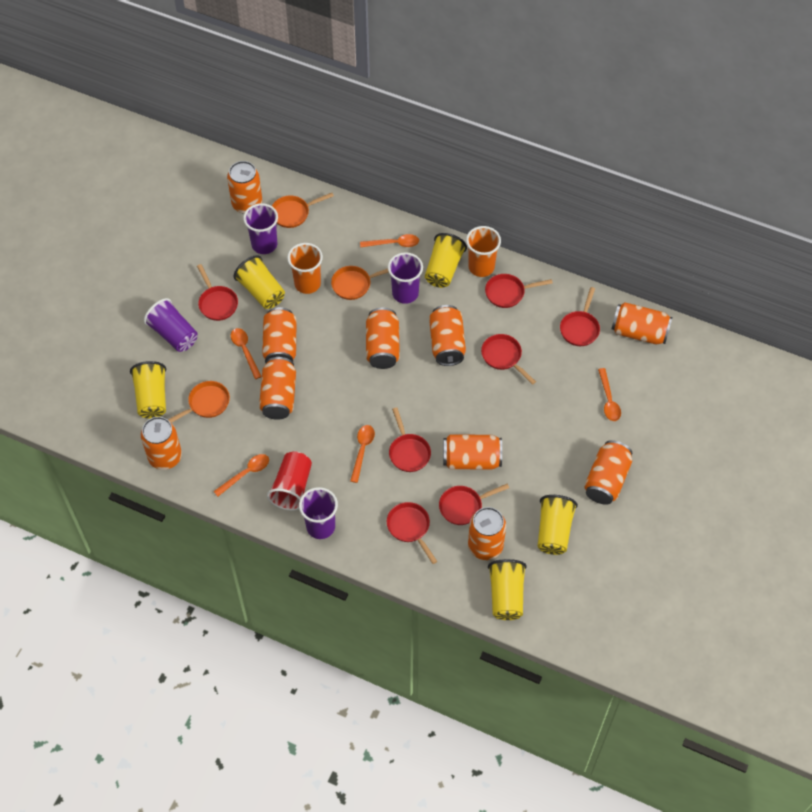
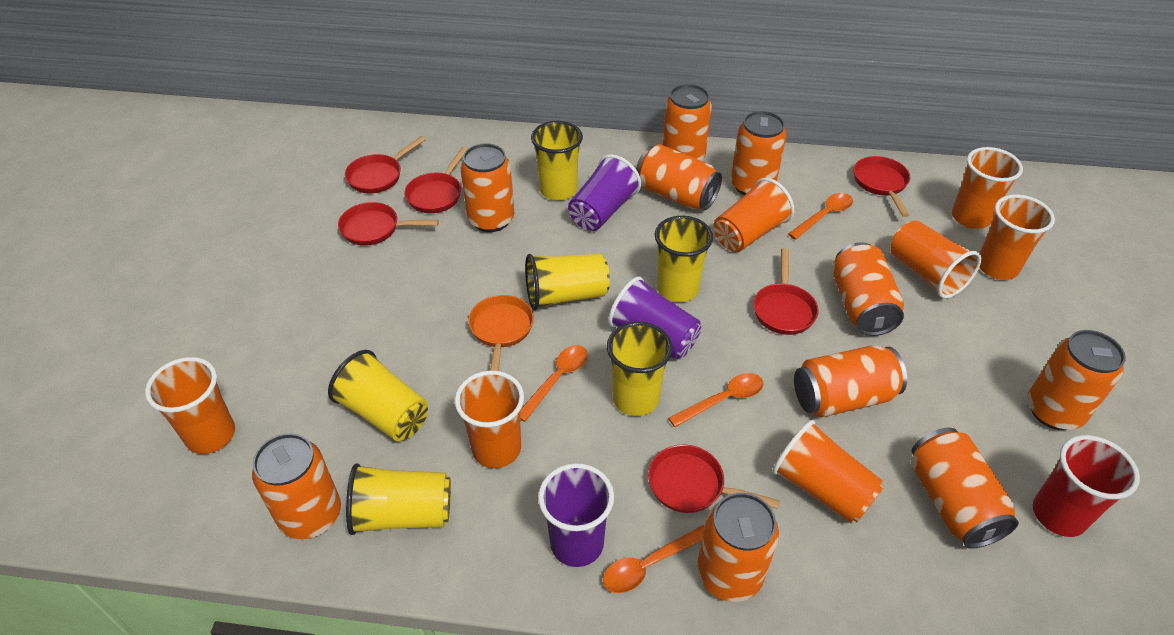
orange cup: 2 -> 7
orange pan: 3 -> 1
orange spoon: 5 -> 4
purple cup: 4 -> 3
red pan: 7 -> 6
yellow cup: 5 -> 6

